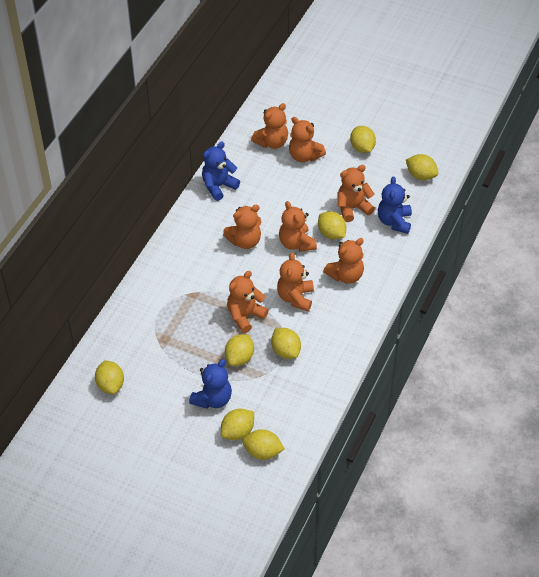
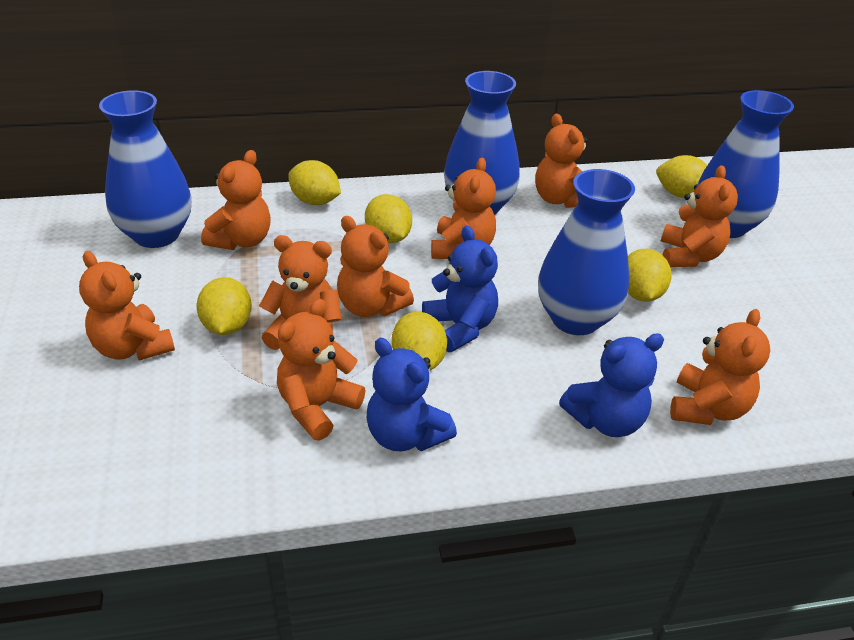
blue vase: 0 -> 4
orange teddy bear: 8 -> 9
yellow lemon: 8 -> 6

